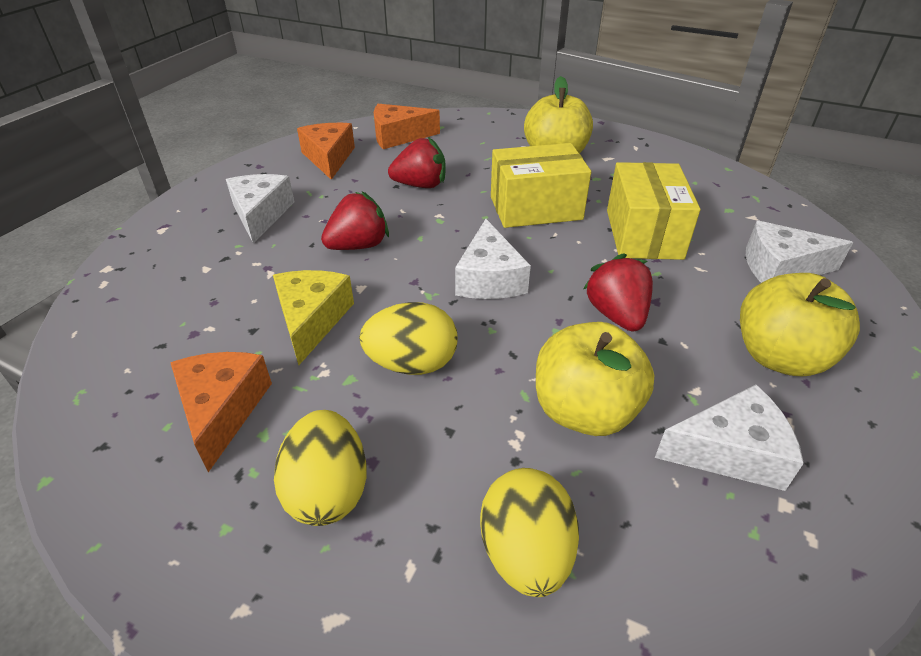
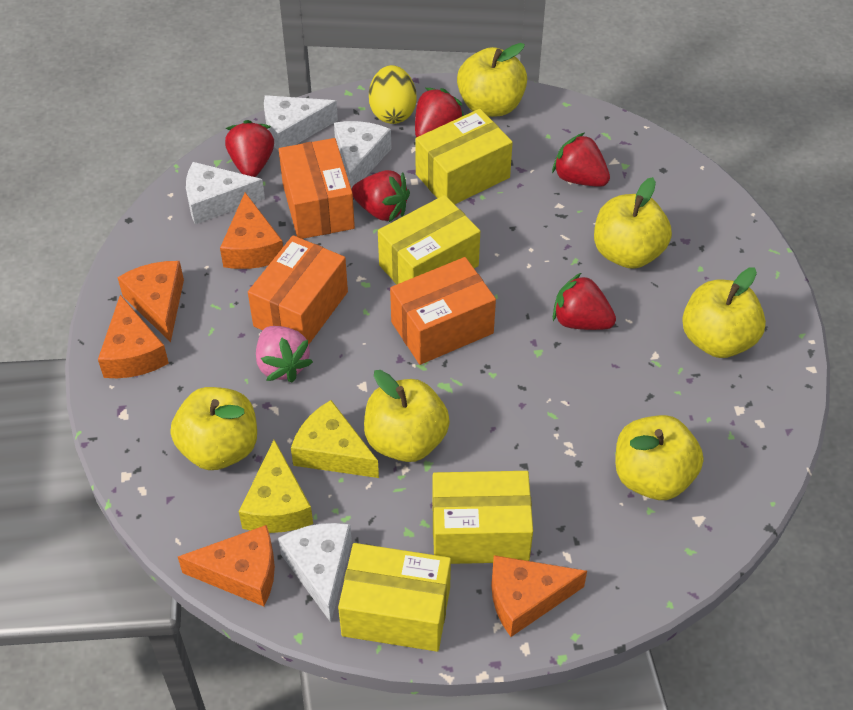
orange box: 0 -> 3
orange cheese: 3 -> 5
pink strawberry: 0 -> 1
red strawberry: 3 -> 5
yellow apple: 3 -> 6
yellow box: 2 -> 4
yellow cheese: 1 -> 2
yellow egg: 3 -> 1

